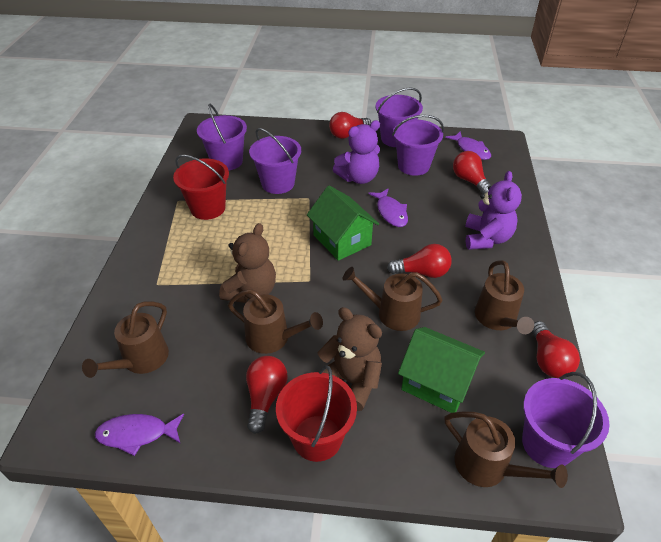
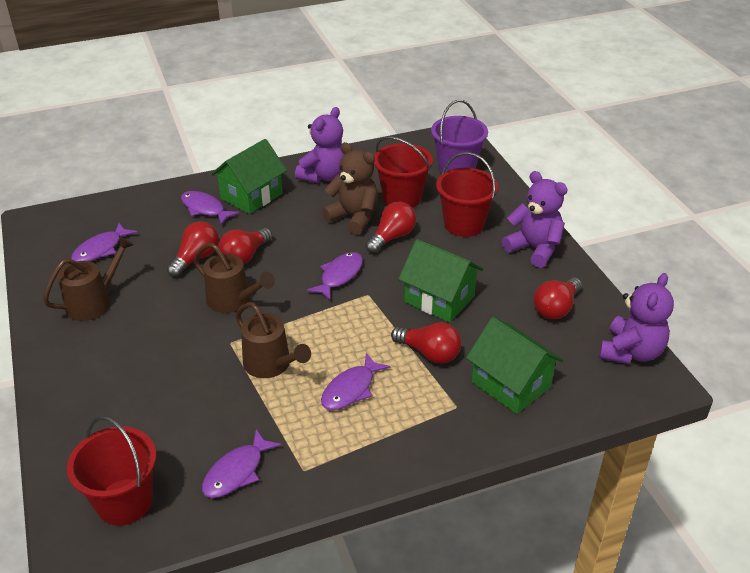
brown teddy bear: 2 -> 1
brown watering can: 5 -> 3
green house: 2 -> 3
purple bucket: 5 -> 1
purple fish: 3 -> 5
purple teddy bear: 2 -> 3
red bucket: 2 -> 3

